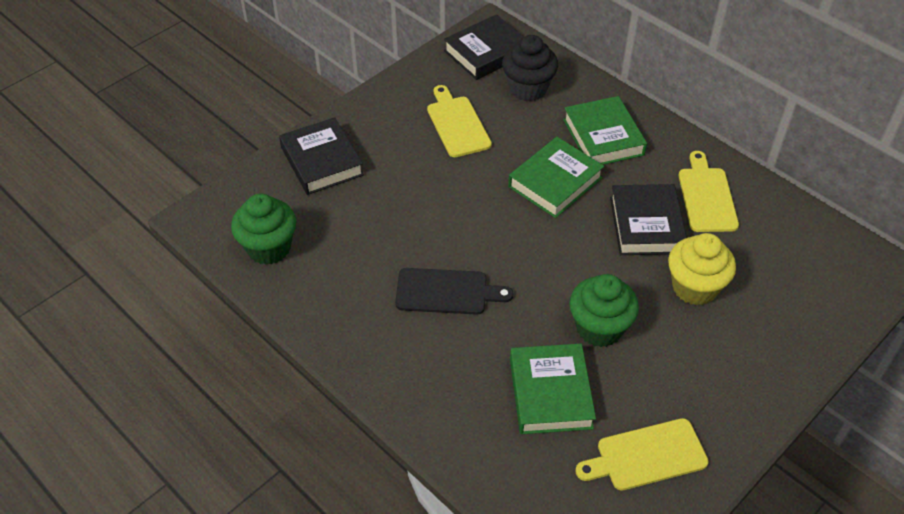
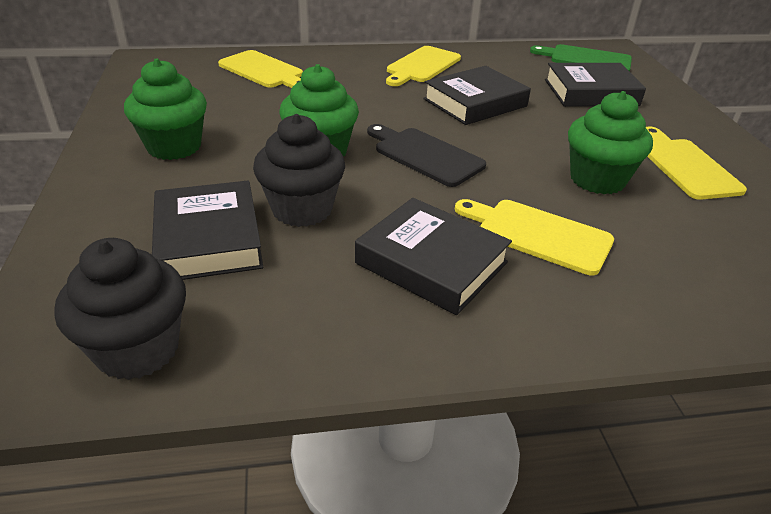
black book: 3 -> 4
black cupcake: 1 -> 2
green book: 3 -> 0
green cupcake: 2 -> 3
green cutting board: 0 -> 1
yellow cupcake: 1 -> 0
yellow cutting board: 3 -> 4

